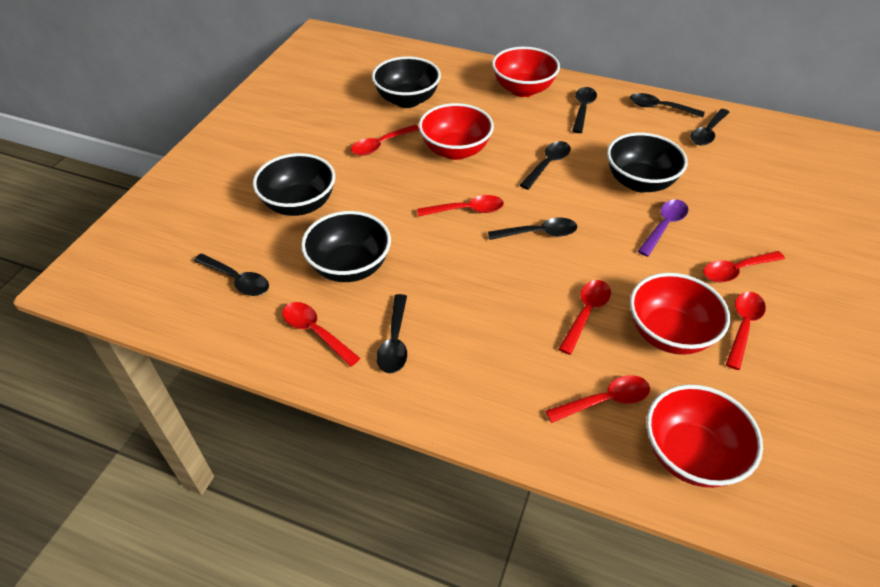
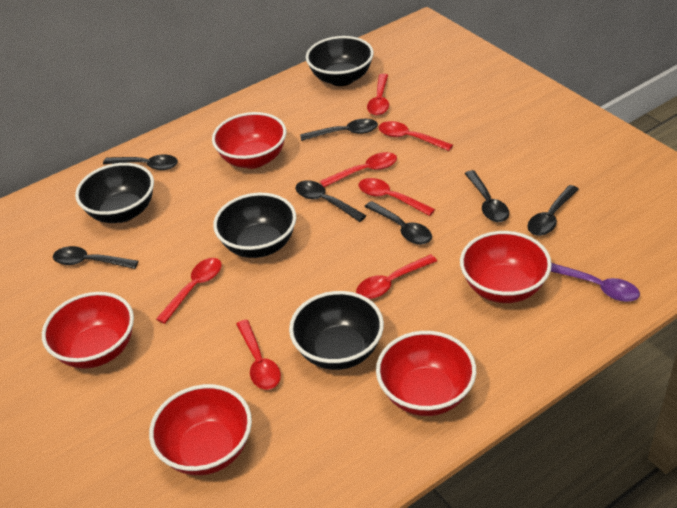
red bowl: 4 -> 5

